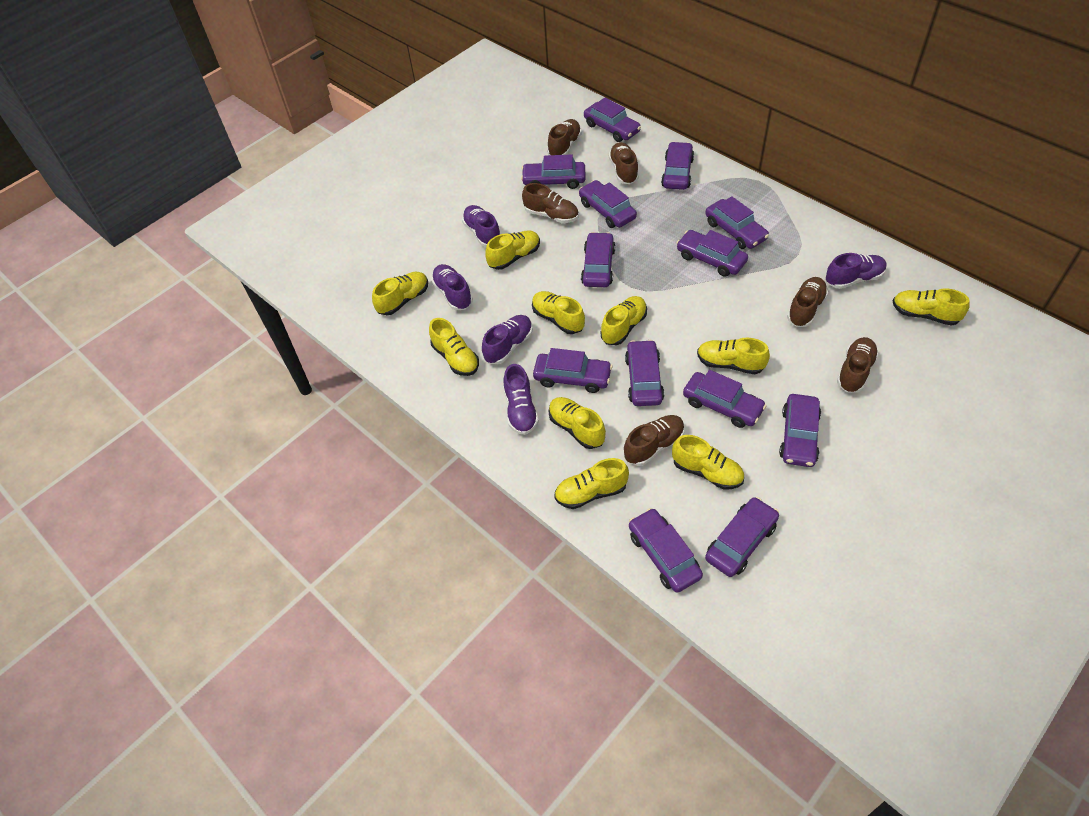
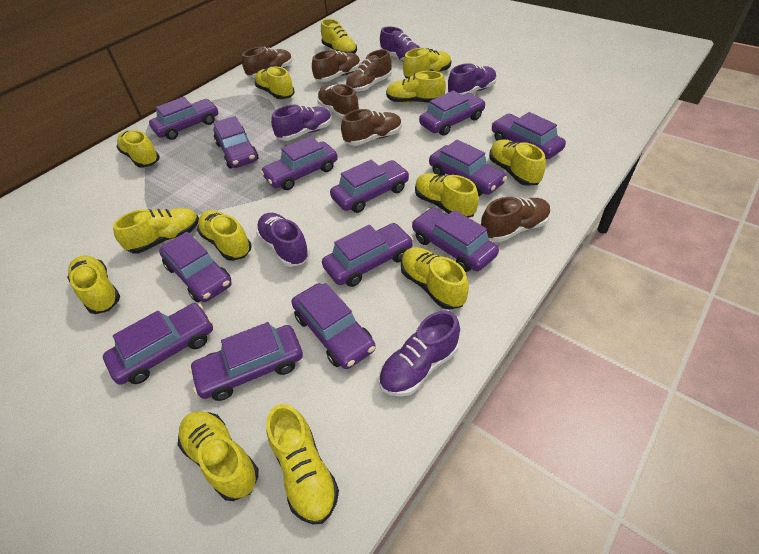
yellow shoe: 10 -> 13

